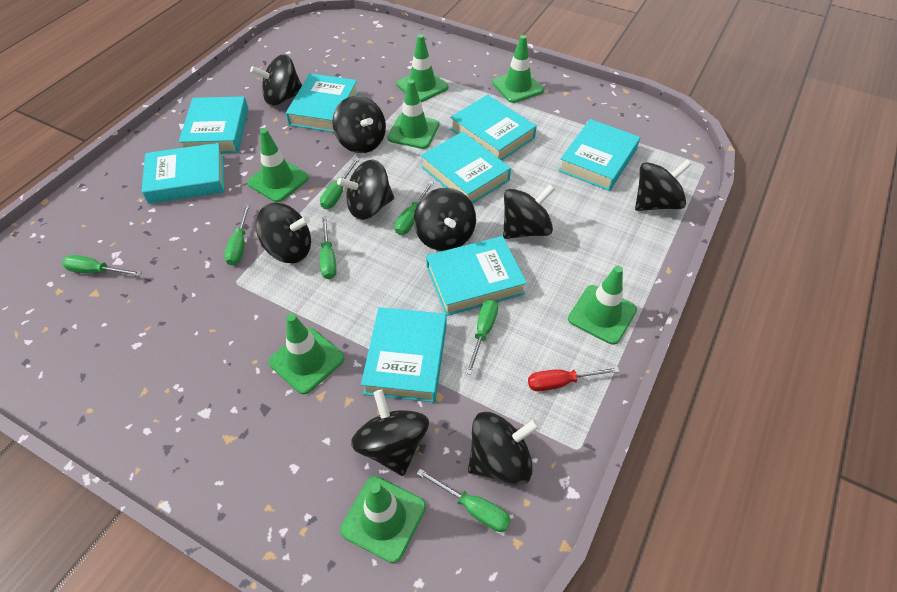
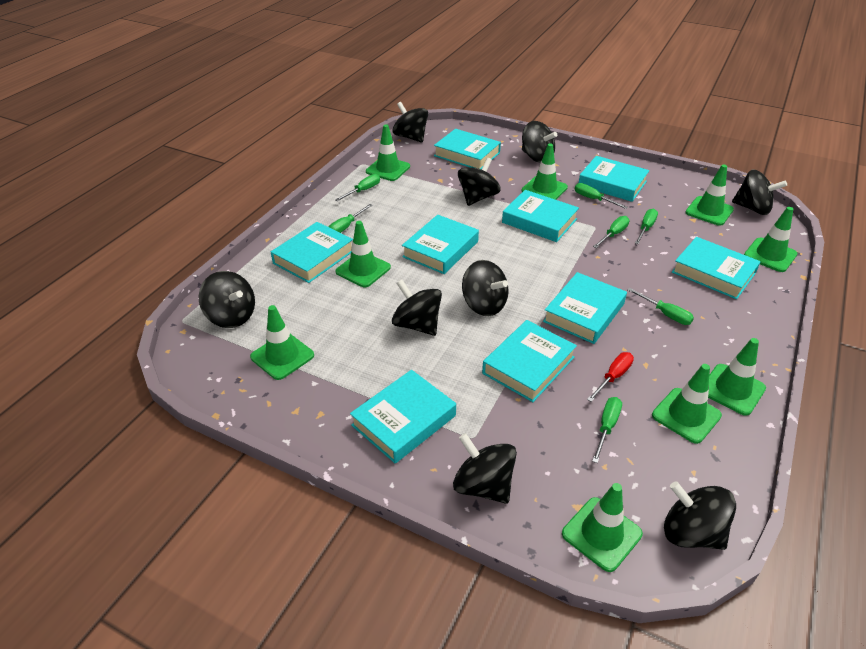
green traffic cone: 7 -> 9
turquoise book: 8 -> 9

